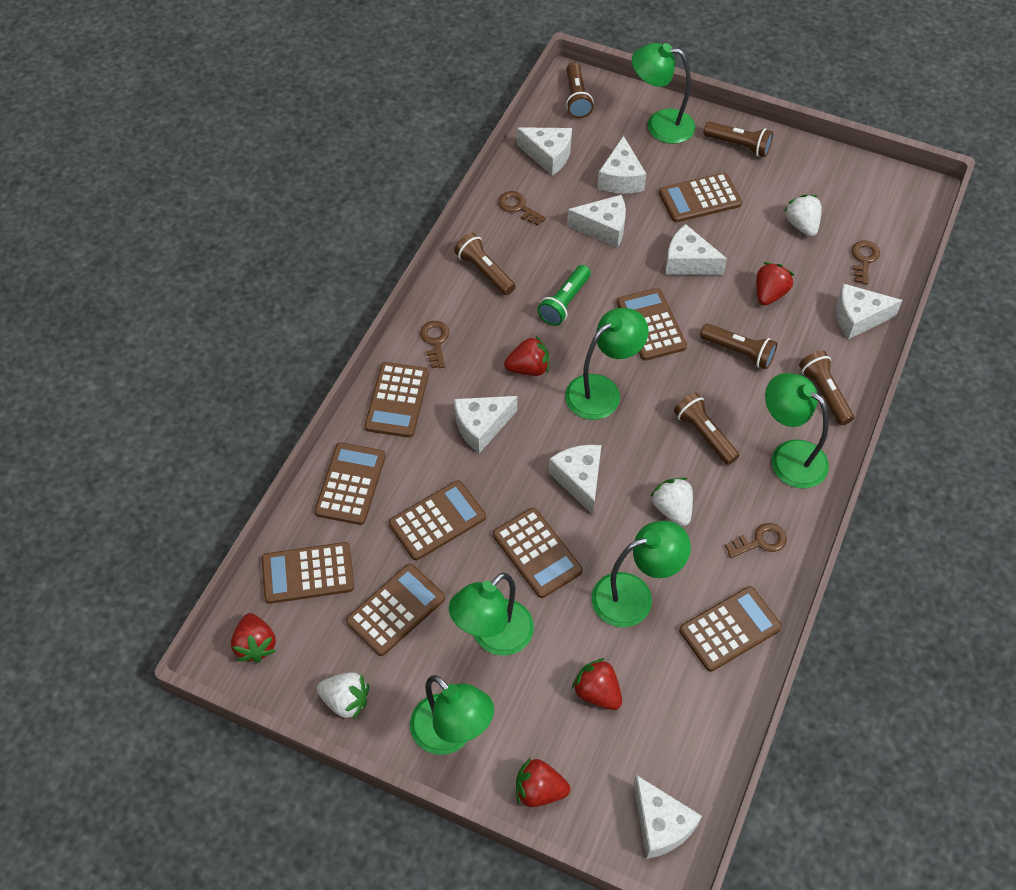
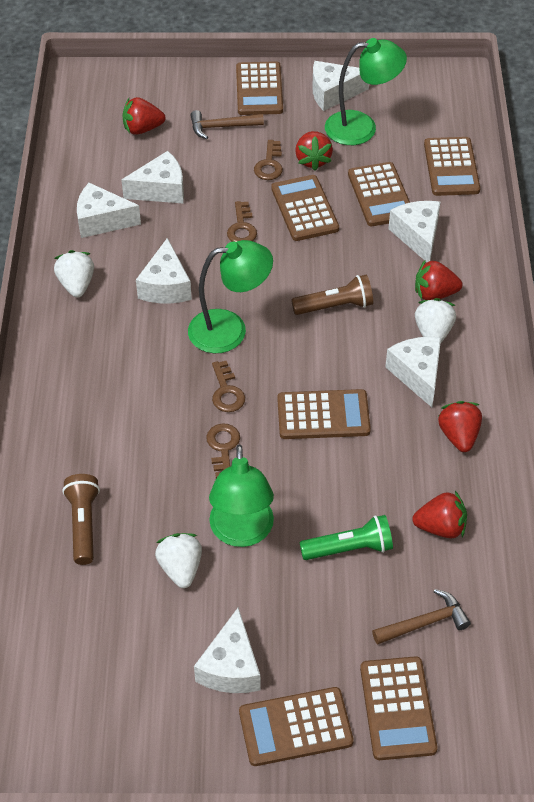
brown calculator: 9 -> 7
brown flashlight: 6 -> 2
brown hammer: 0 -> 2
green lamp: 6 -> 3
white cheese: 8 -> 7

